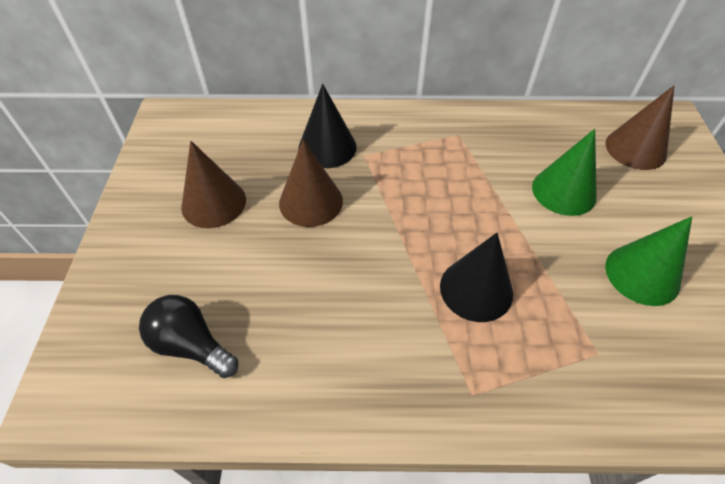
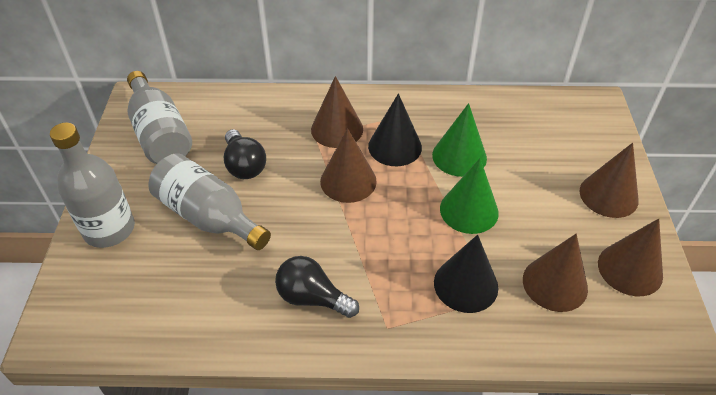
black light bulb: 1 -> 2
brown cone: 3 -> 5
grey bottle: 0 -> 3

